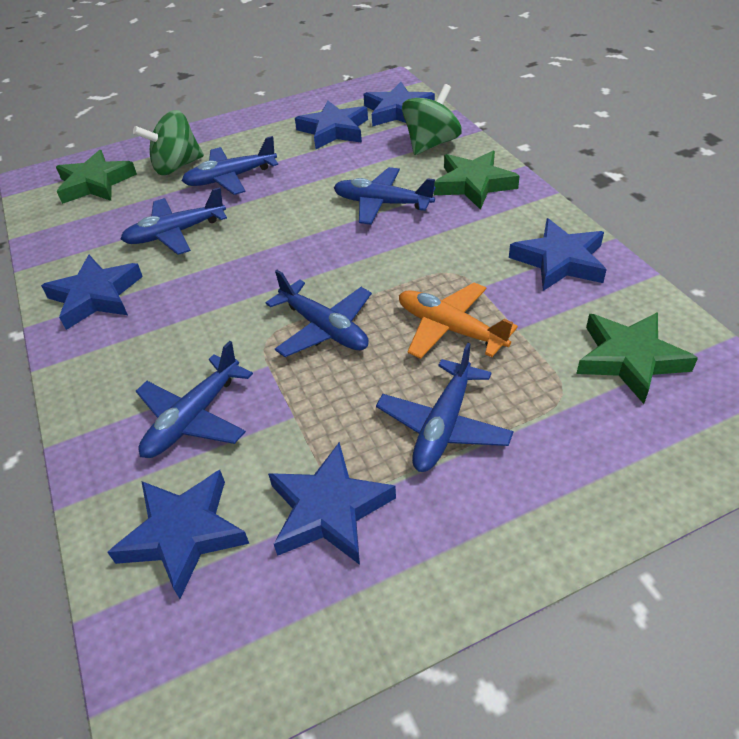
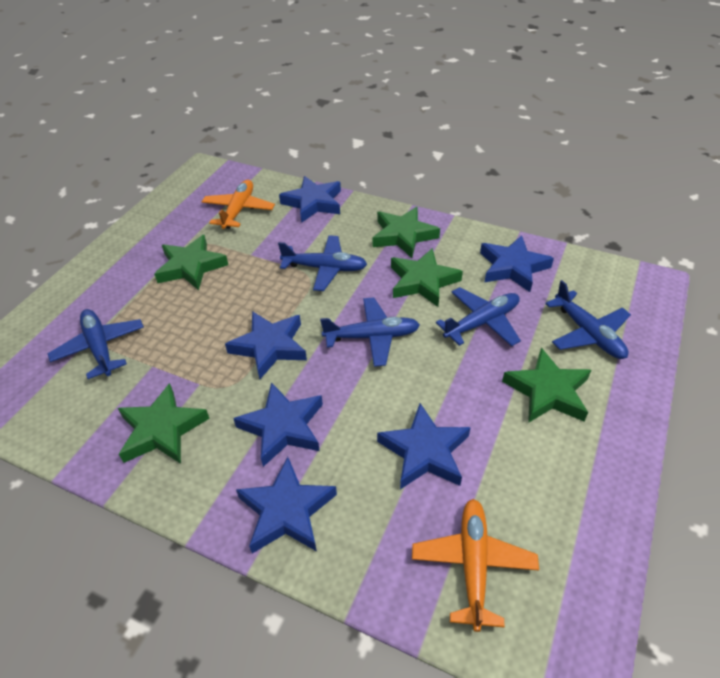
blue plane: 6 -> 5
green spinning top: 2 -> 0
green star: 3 -> 5
orange plane: 1 -> 2

